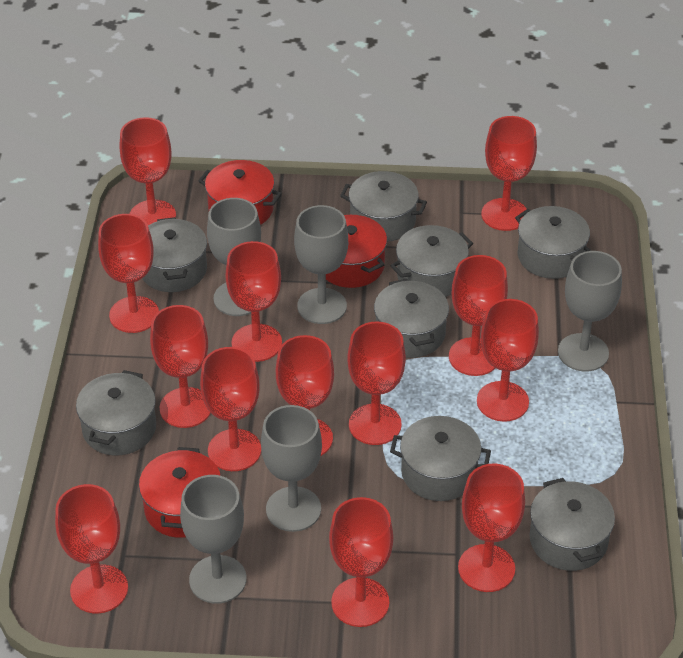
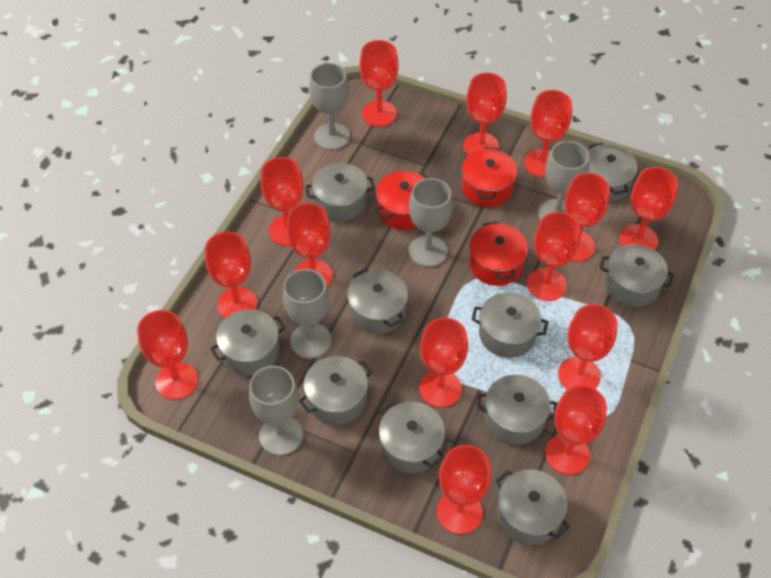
grey pot: 8 -> 10
red goblet: 13 -> 14

